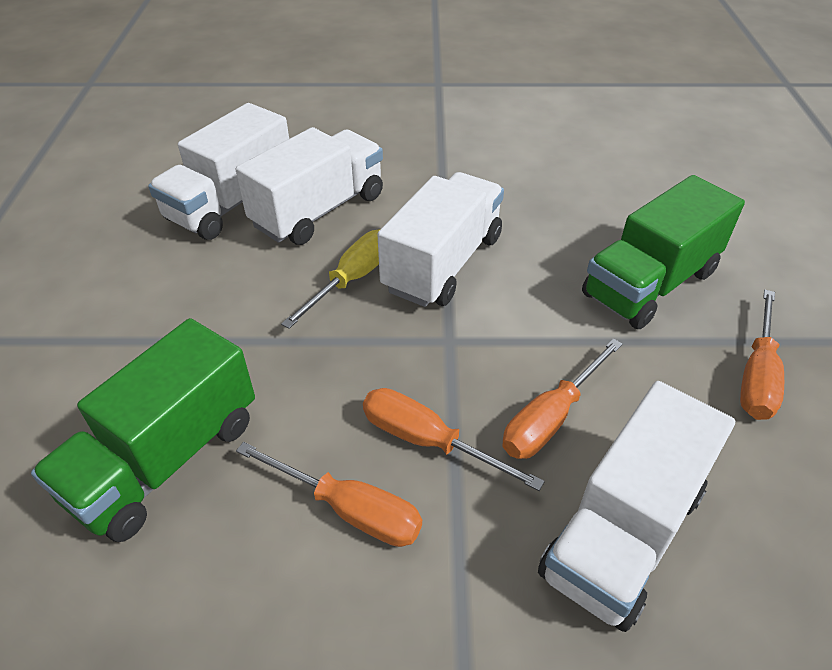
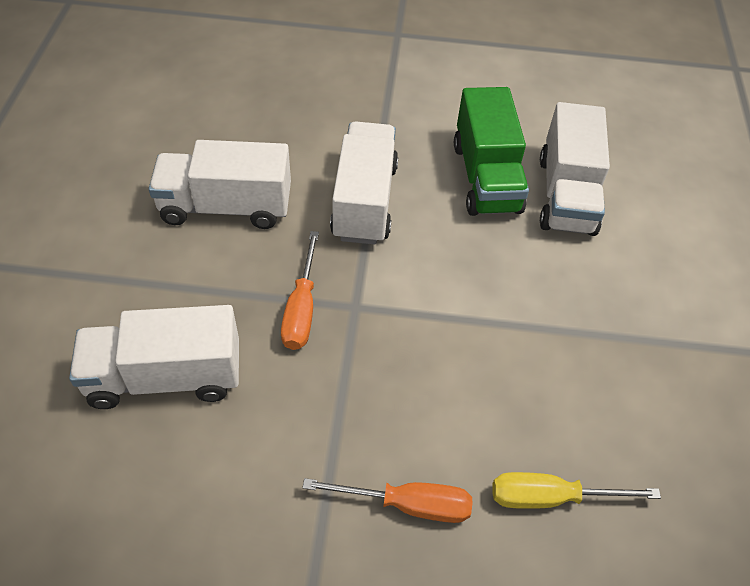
green truck: 2 -> 1
orange screwdriver: 4 -> 2

